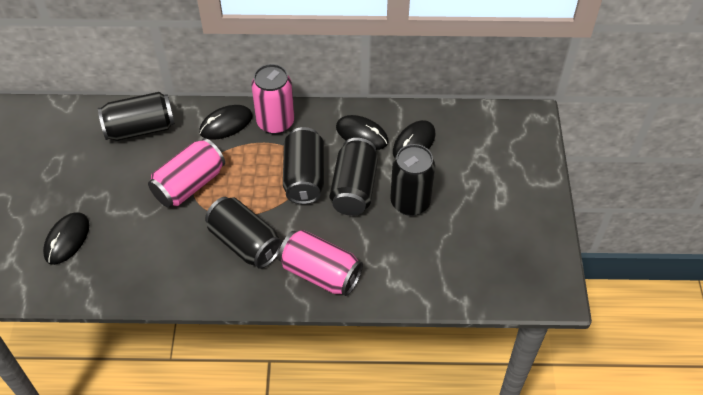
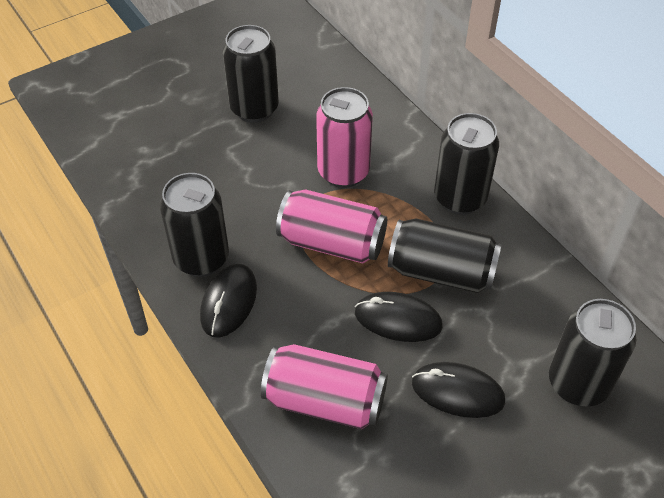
black mouse: 4 -> 3

